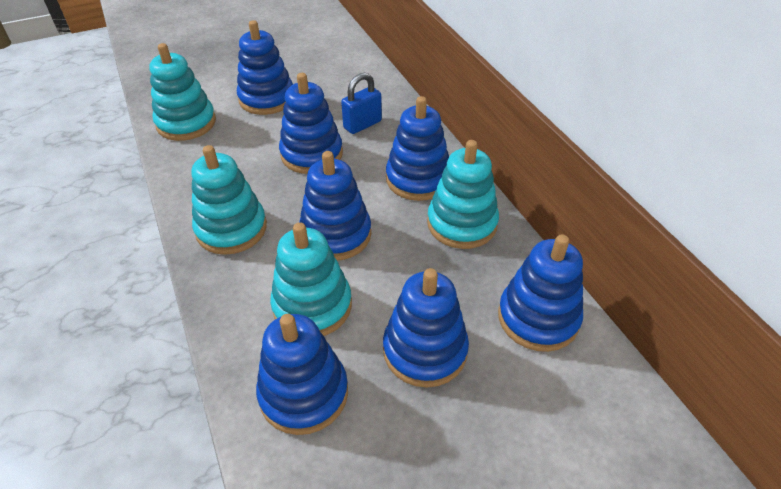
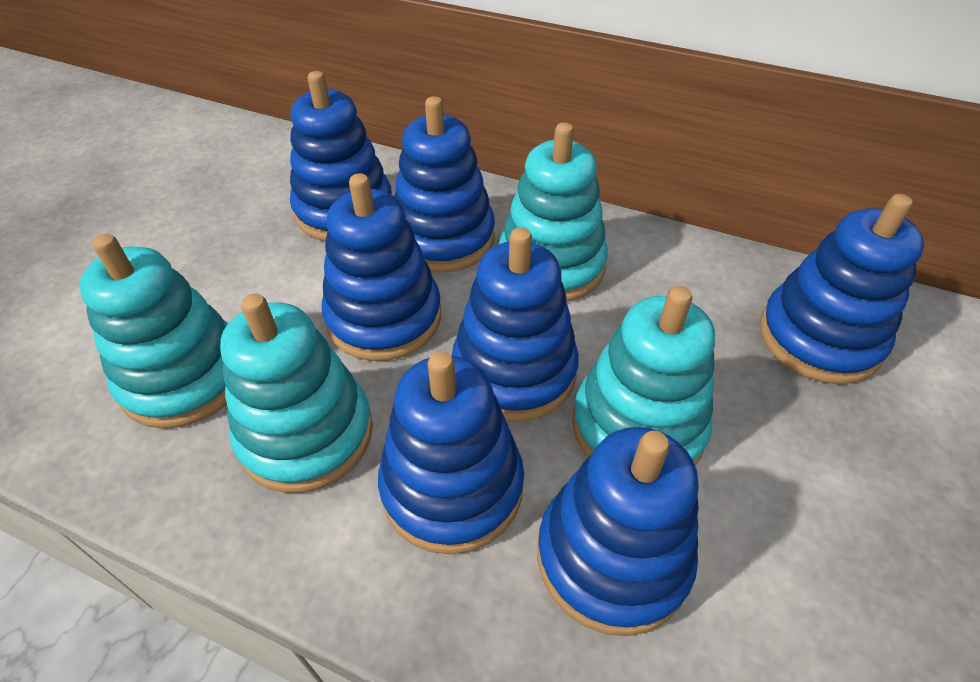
blue padlock: 1 -> 0

